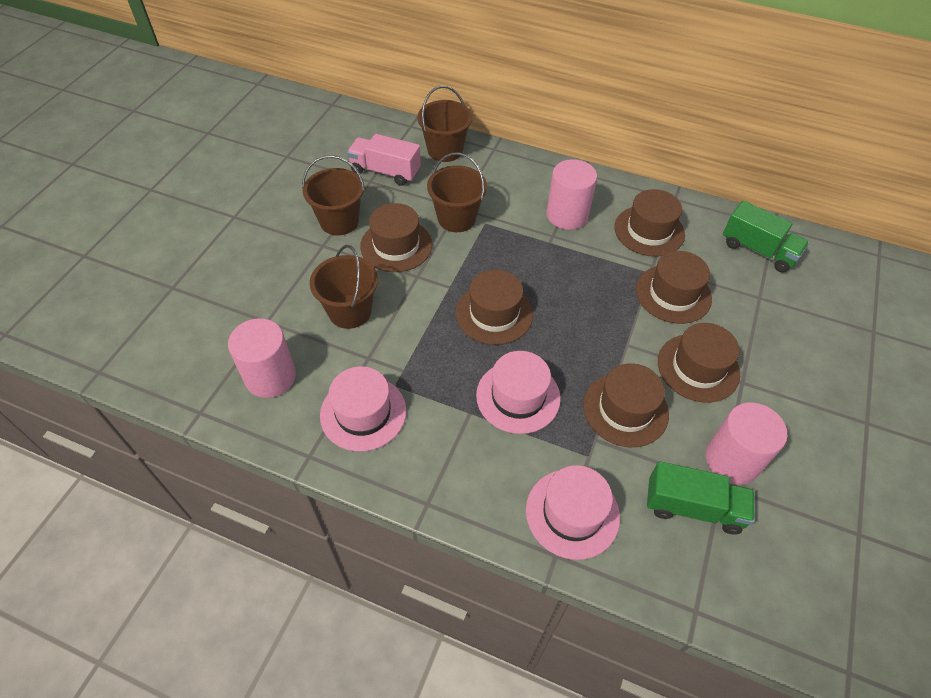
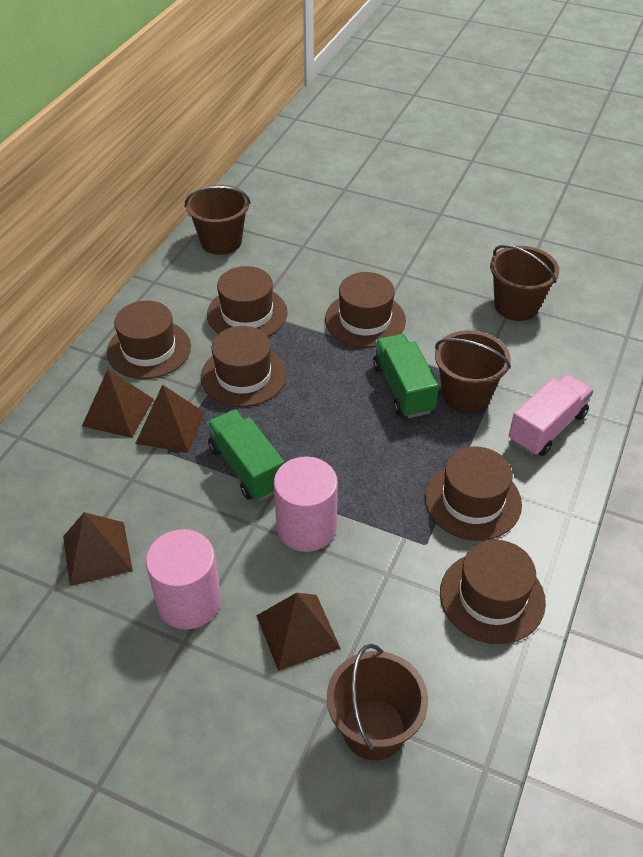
brown pyramid: 0 -> 4
pink cylinder: 3 -> 2
pink hat: 3 -> 0

